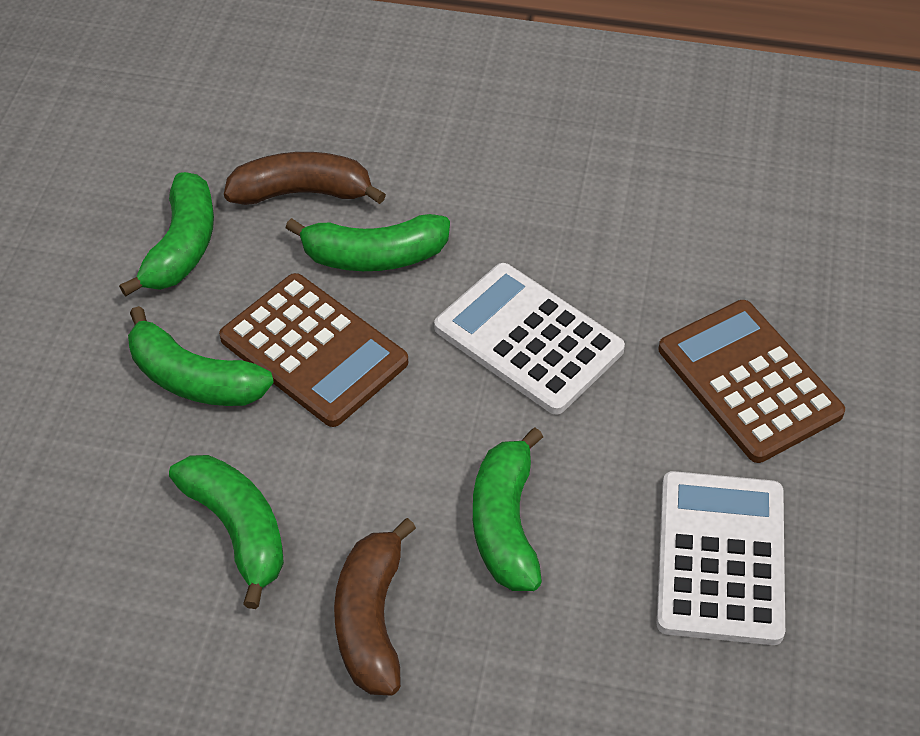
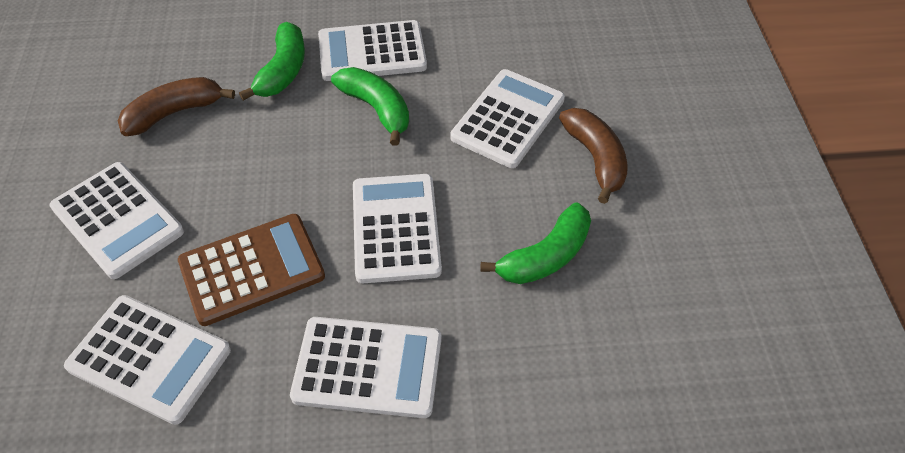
brown calculator: 2 -> 1
green banana: 5 -> 3
white calculator: 2 -> 6

